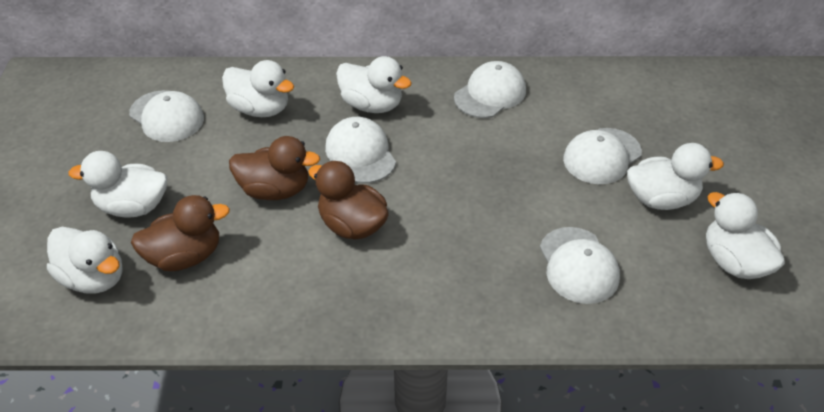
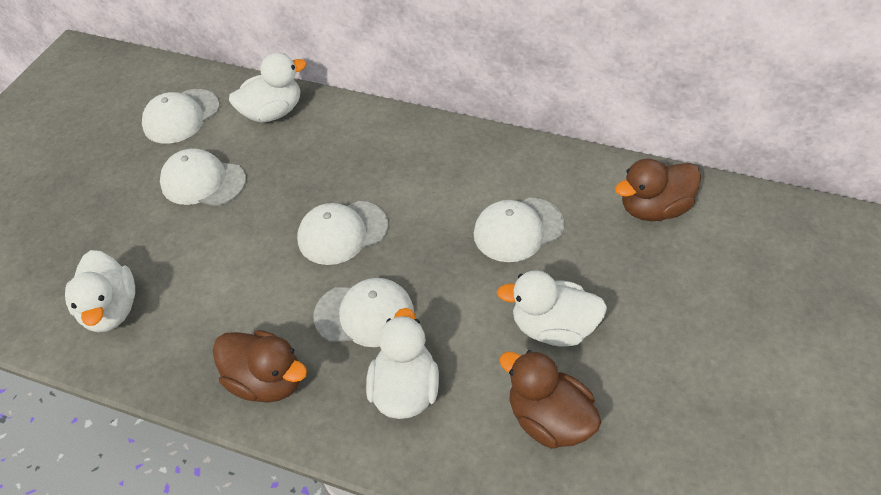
white duck: 6 -> 4

